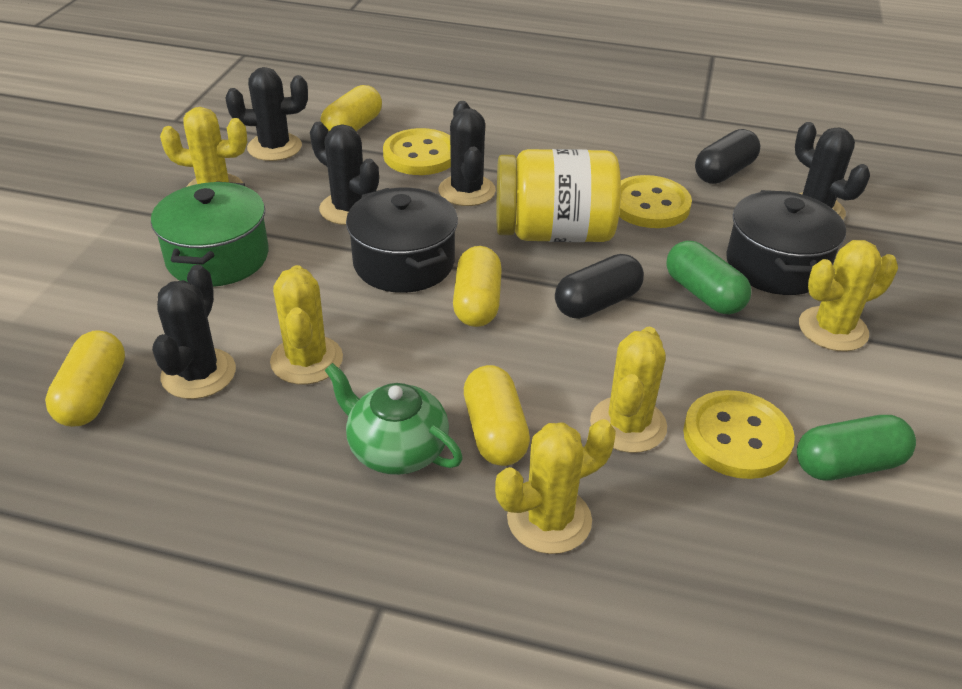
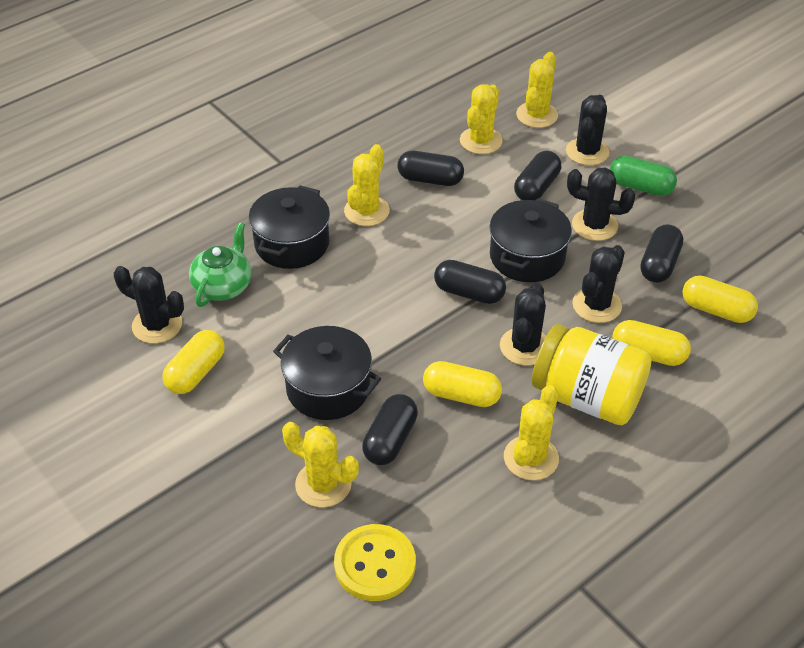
black capsule: 2 -> 5
black pot: 2 -> 3
green capsule: 2 -> 1
green pot: 1 -> 0
yellow button: 3 -> 1

